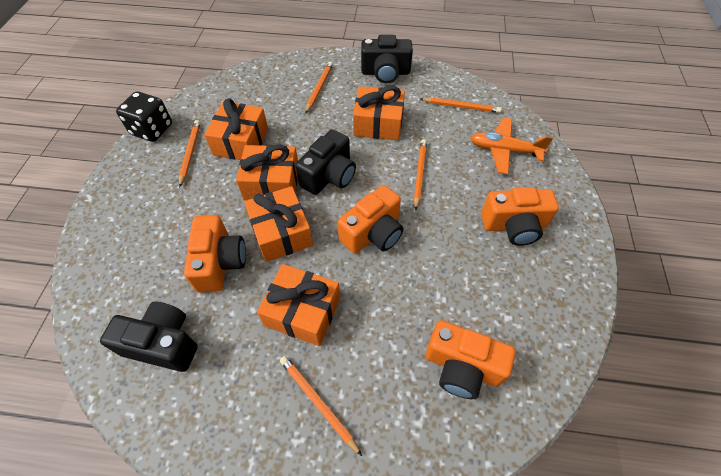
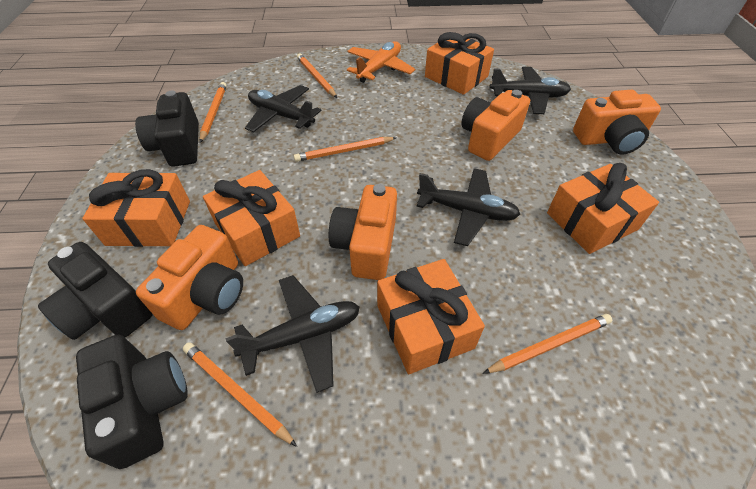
black dice: 1 -> 0
black plane: 0 -> 4

